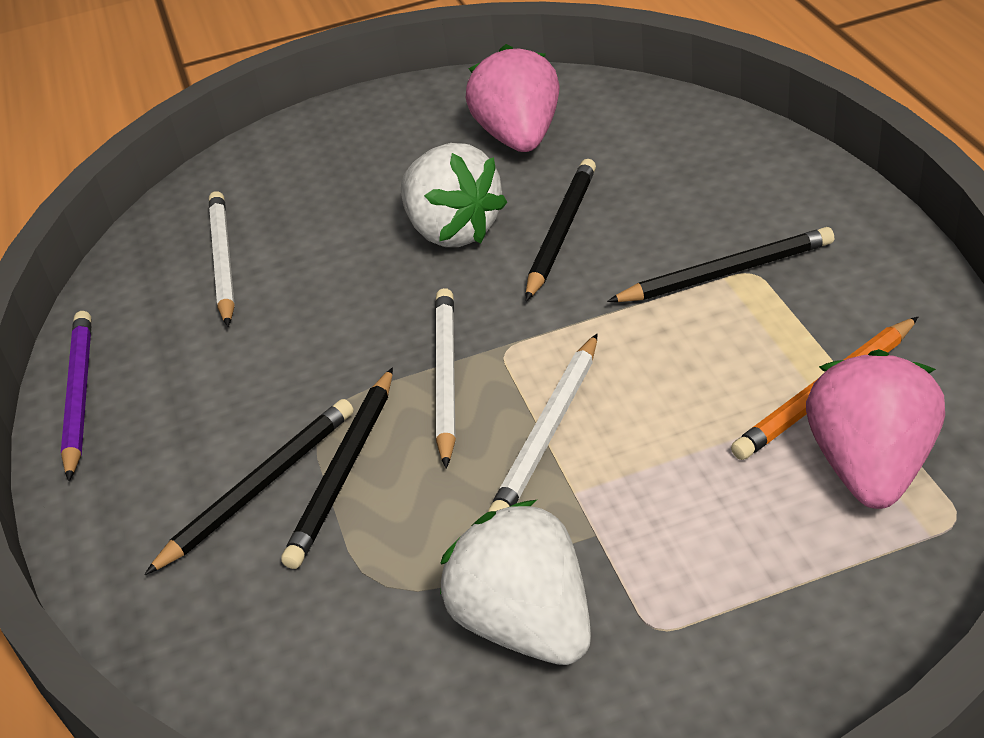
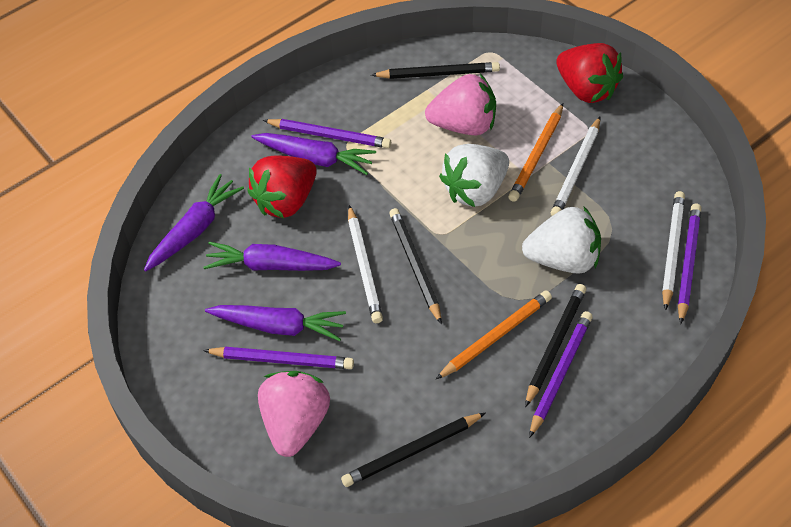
orange pencil: 1 -> 2
purple carrot: 0 -> 4
purple pencil: 1 -> 4
red strawberry: 0 -> 2

